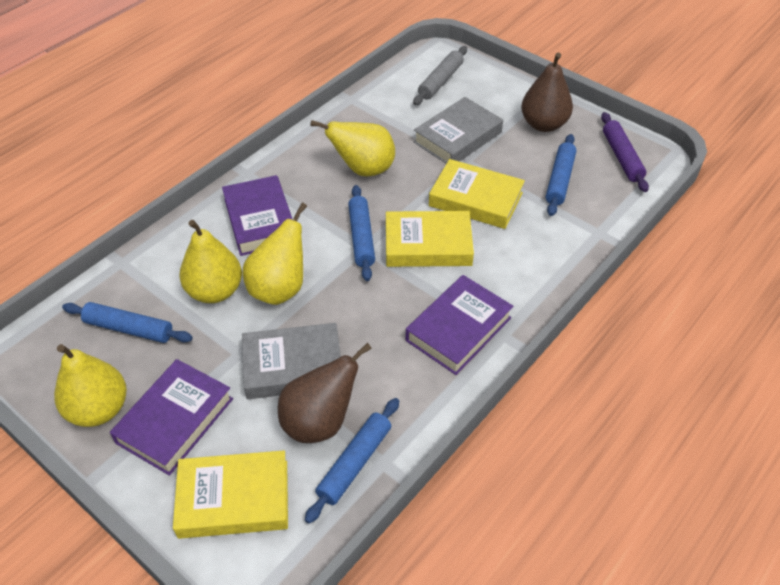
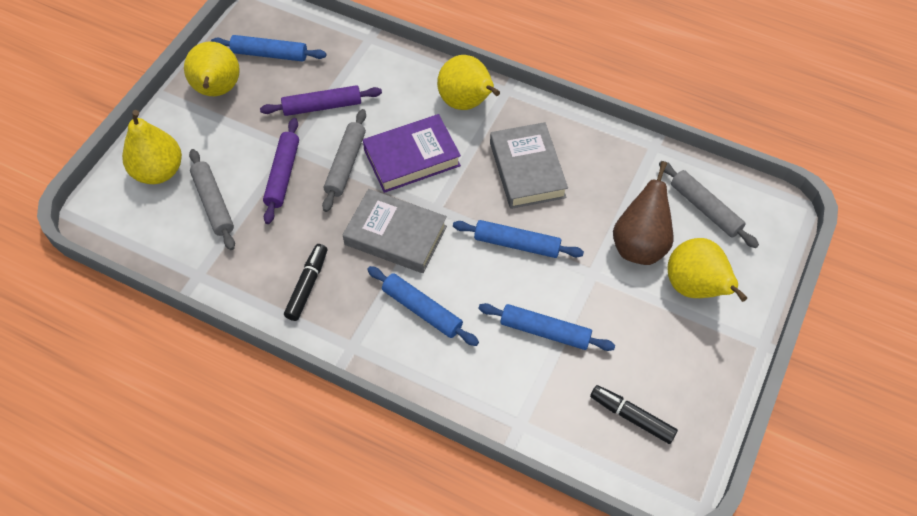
black marker: 0 -> 2
brown pear: 2 -> 1
grey rolling pin: 1 -> 3
purple book: 3 -> 1
purple rolling pin: 1 -> 2
yellow book: 3 -> 0

